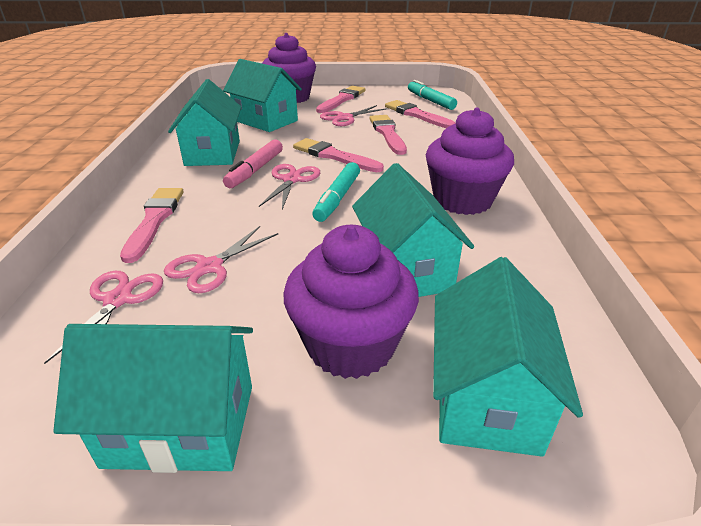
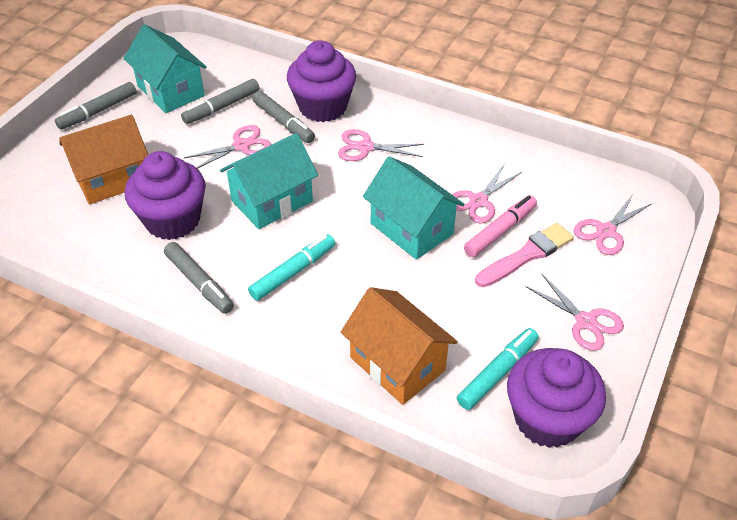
grey marker: 0 -> 4
orange house: 0 -> 2
pink brush: 5 -> 1
pink scissors: 4 -> 5
turquoise house: 5 -> 3

